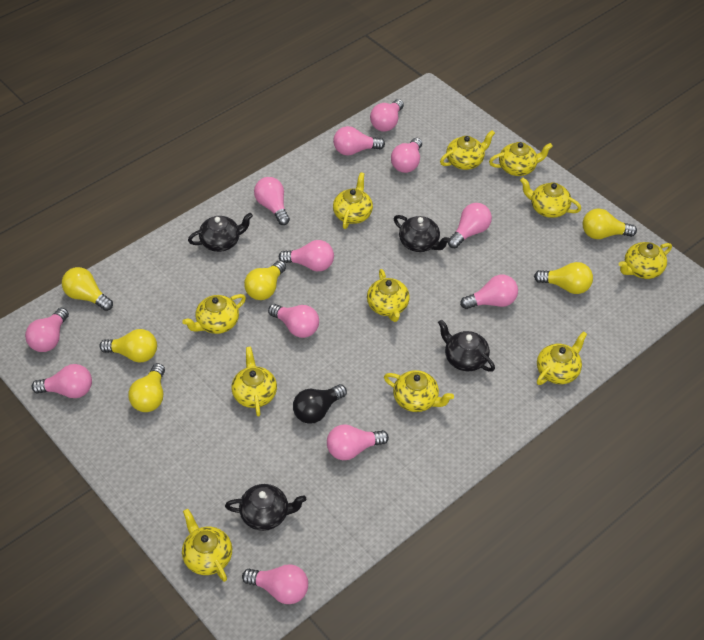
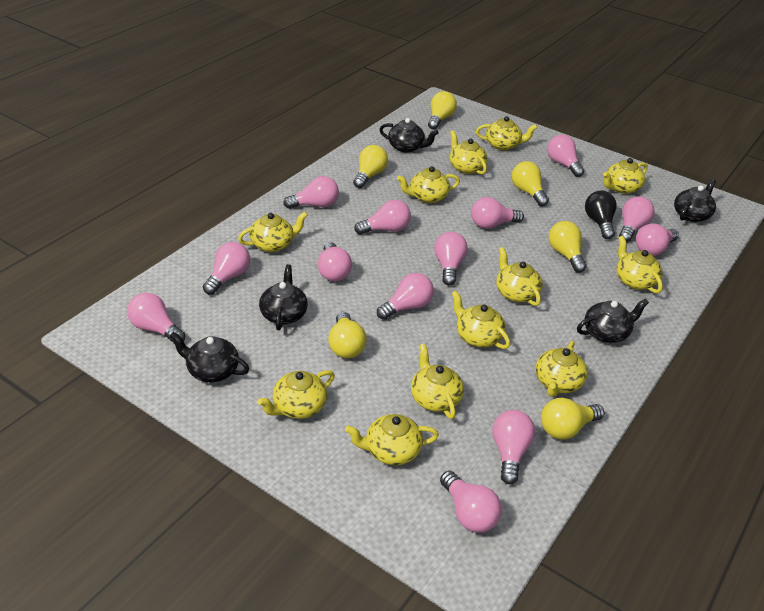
black teapot: 4 -> 5
pink light bulb: 12 -> 13
yellow teapot: 11 -> 12

